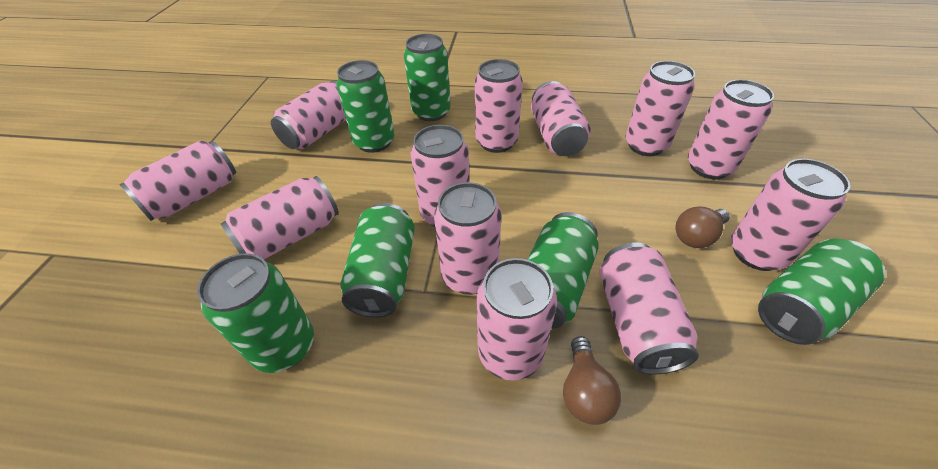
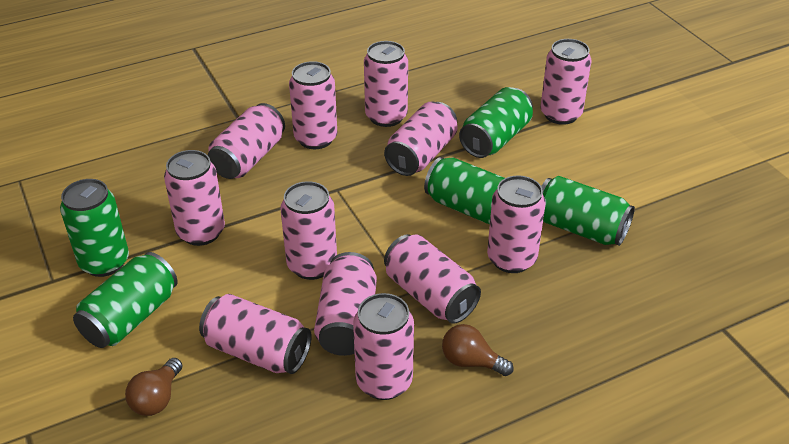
green can: 6 -> 5

